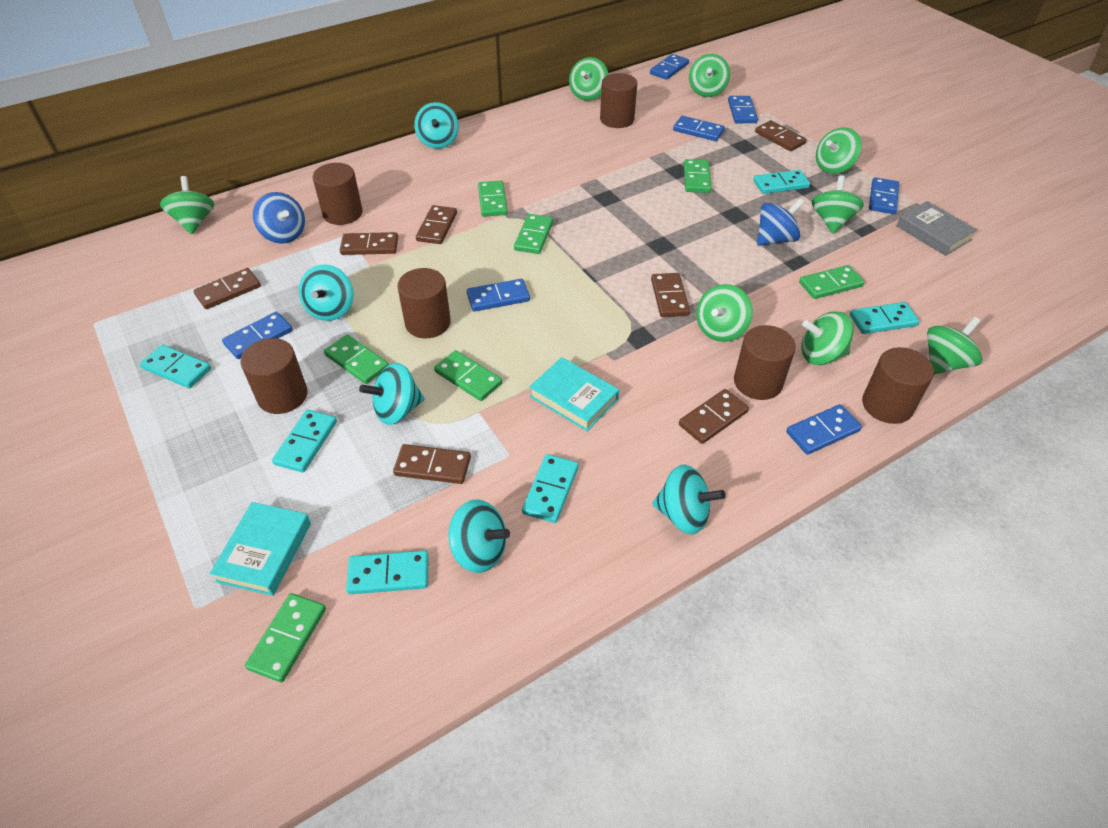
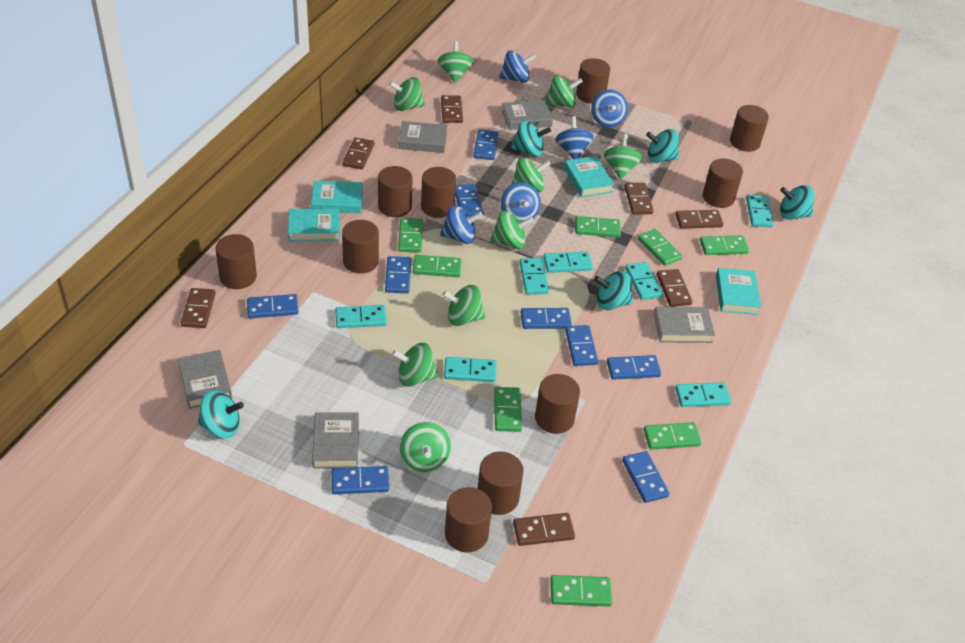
blue domino: 7 -> 9
blue spinning top: 2 -> 5
brown cylinder: 6 -> 10
green domino: 7 -> 8
green spinning top: 8 -> 9
grey book: 1 -> 5
turquoise book: 2 -> 4
turquoise domino: 6 -> 7

